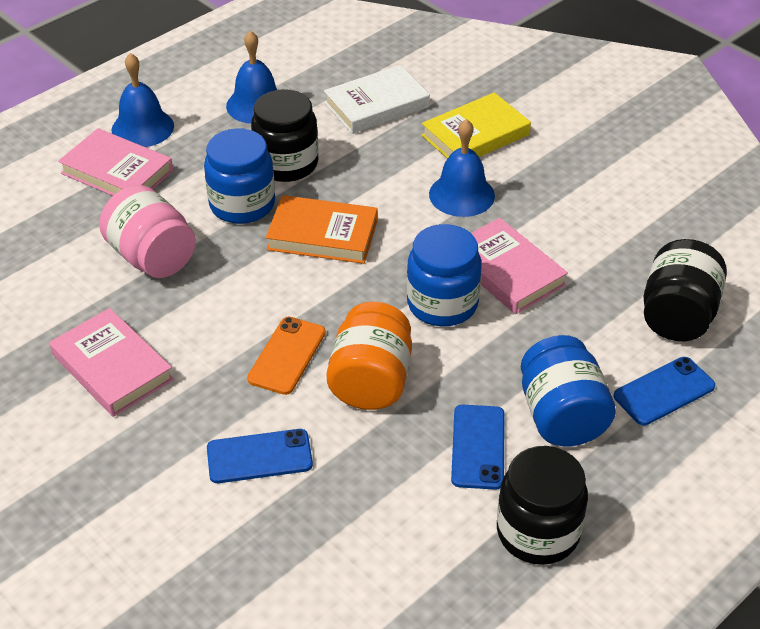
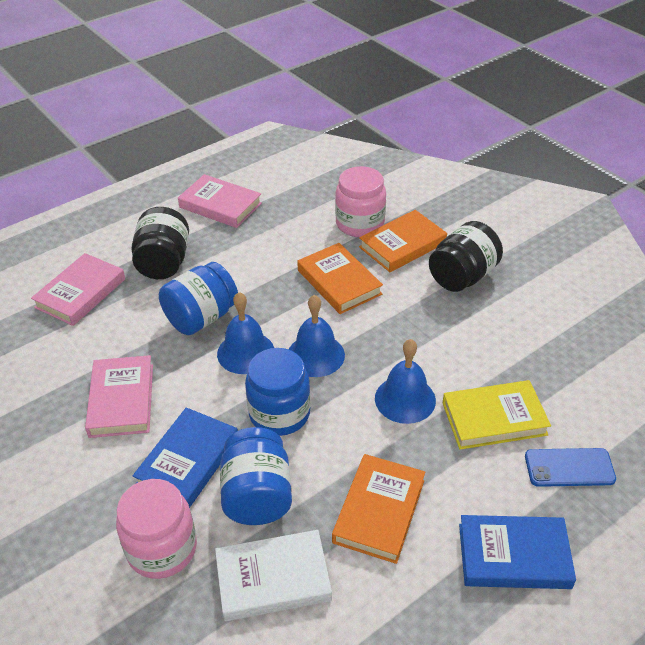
black jar: 3 -> 2
blue book: 0 -> 2
blue phone: 3 -> 1
orange book: 1 -> 3
orange jar: 1 -> 0
orange phone: 1 -> 0
pink jar: 1 -> 2

